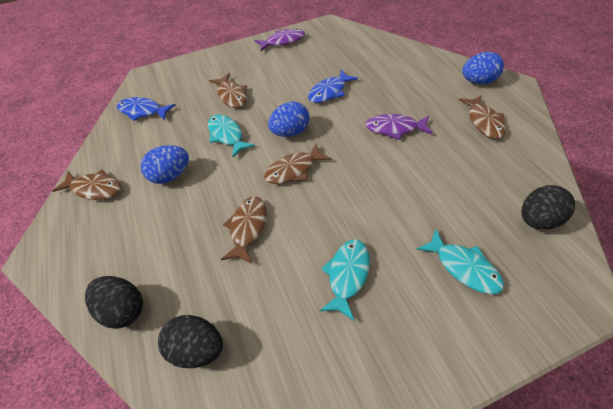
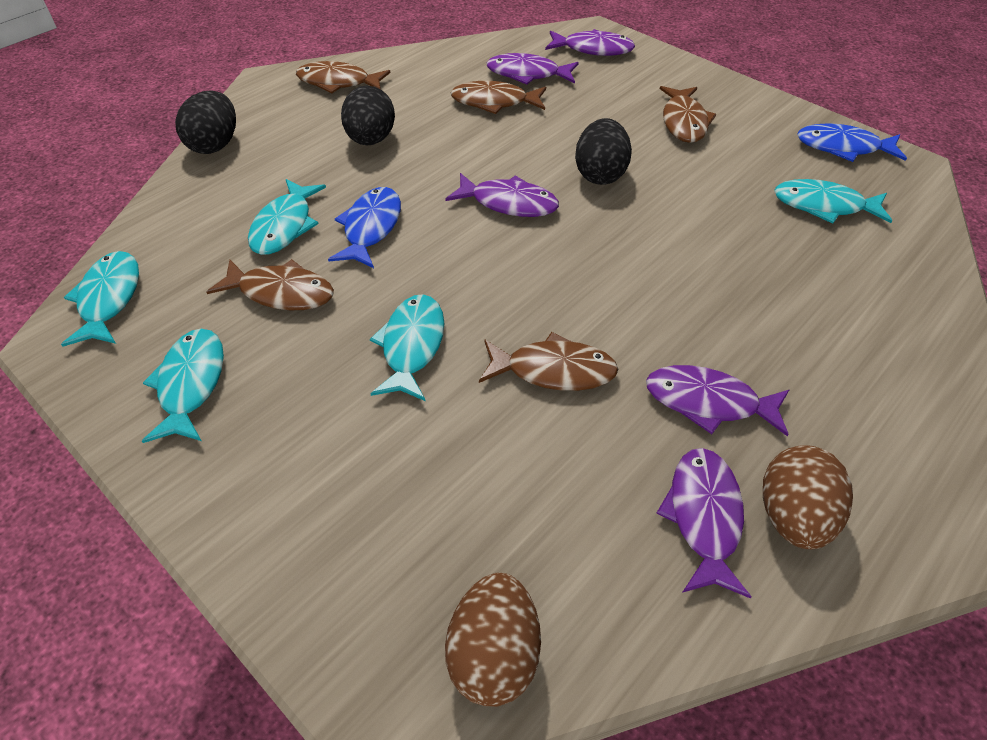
blue egg: 3 -> 0
brown egg: 0 -> 2
purple fish: 2 -> 5
turquoise fish: 3 -> 5

